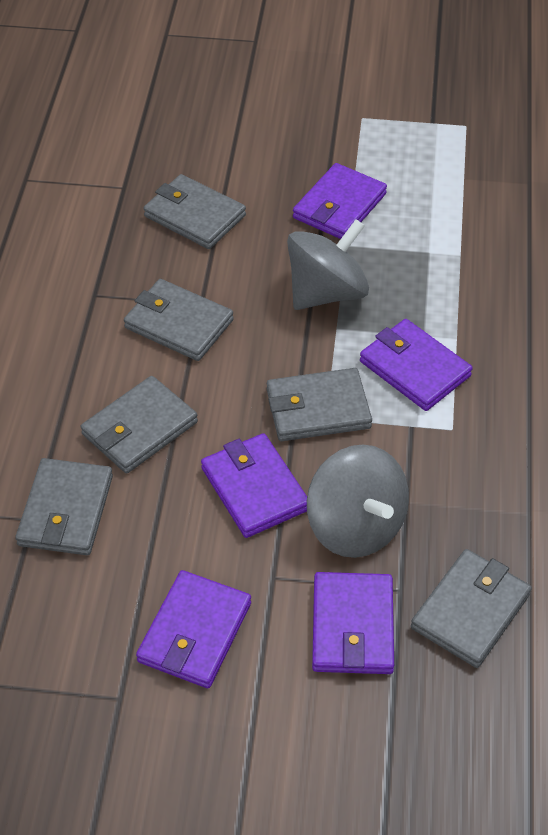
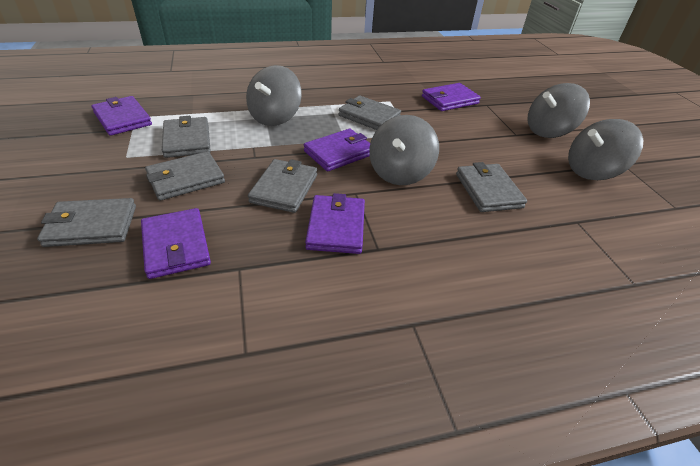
grey spinning top: 2 -> 4

